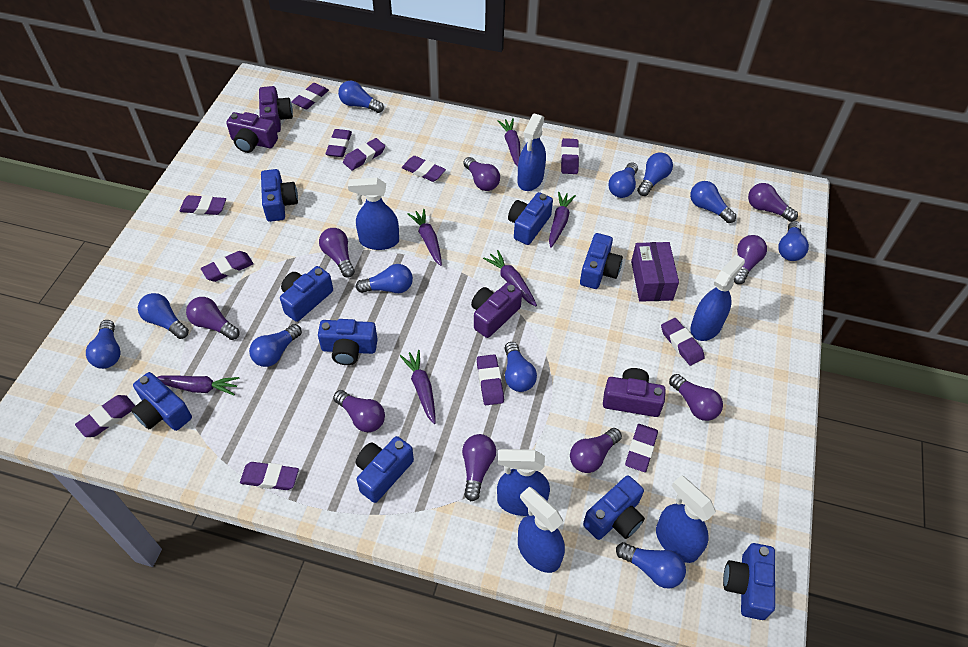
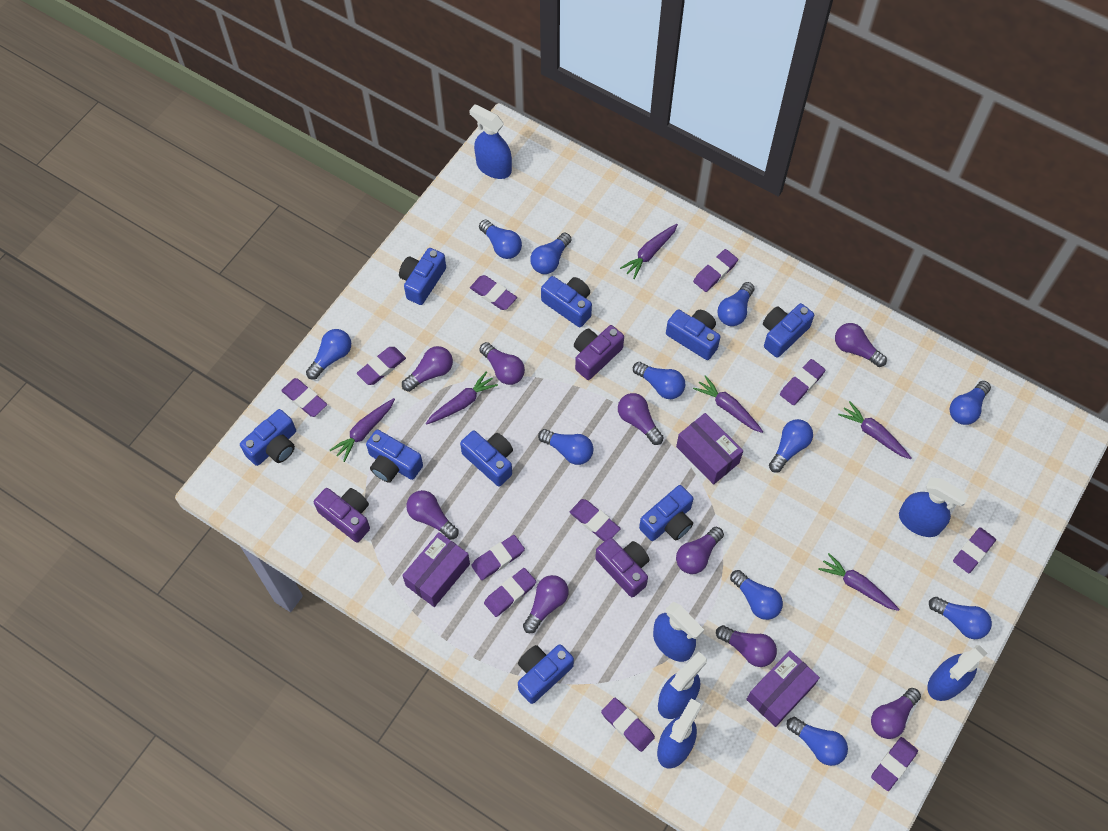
purple box: 1 -> 3
purple camera: 4 -> 3
purple eraser: 12 -> 11

